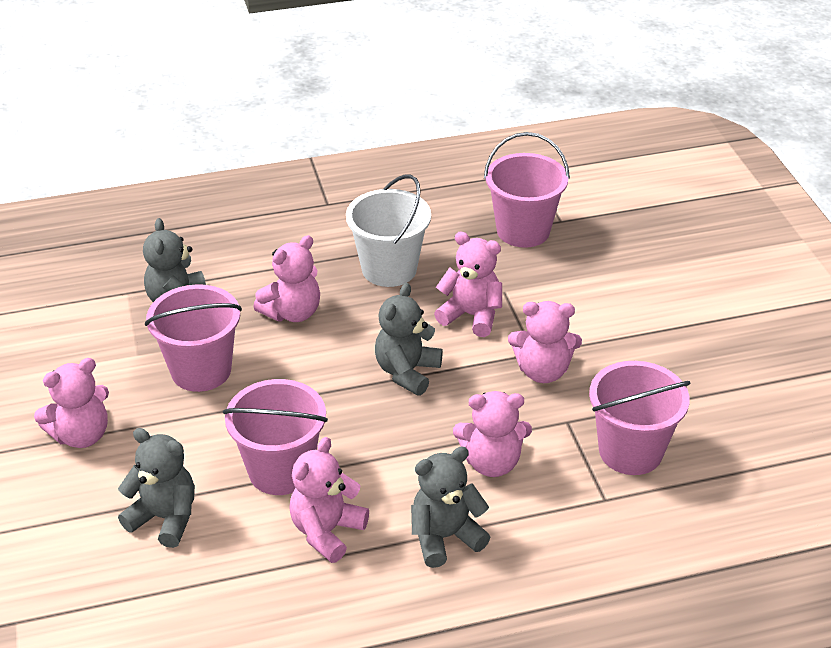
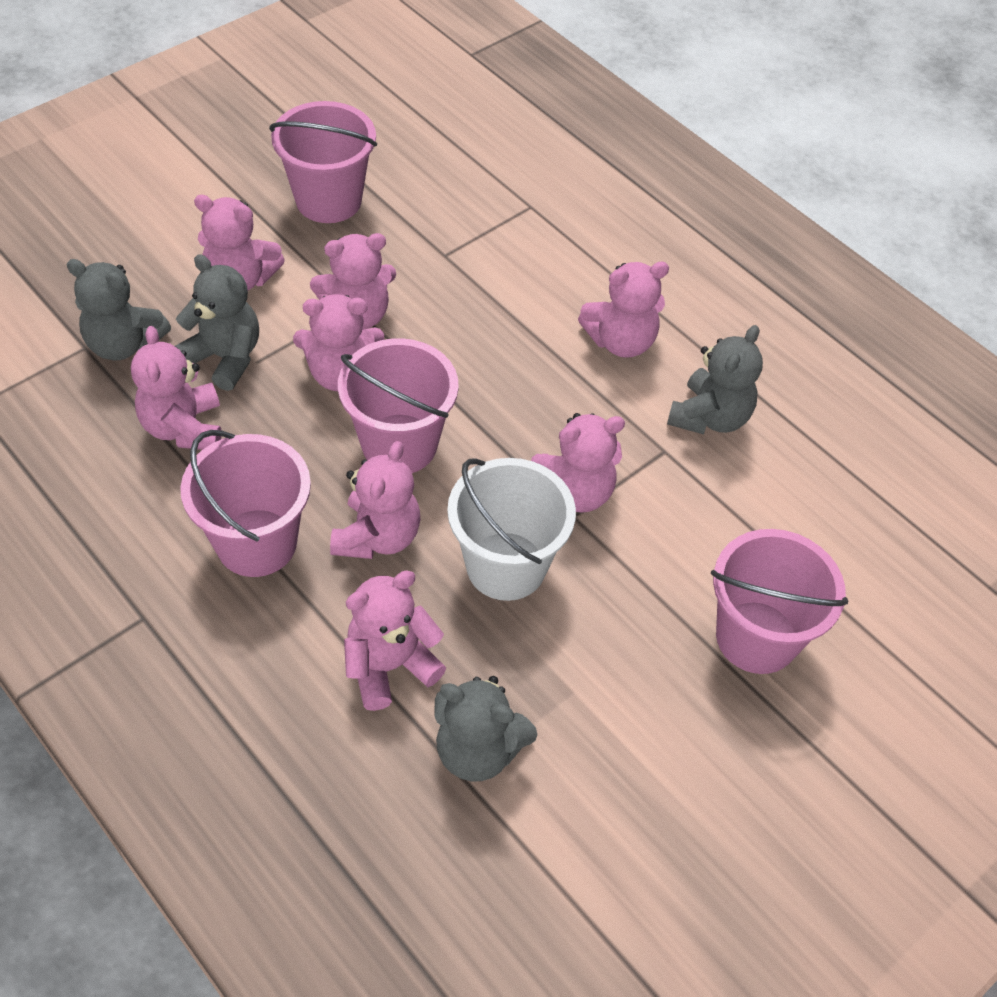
pink teddy bear: 6 -> 8

